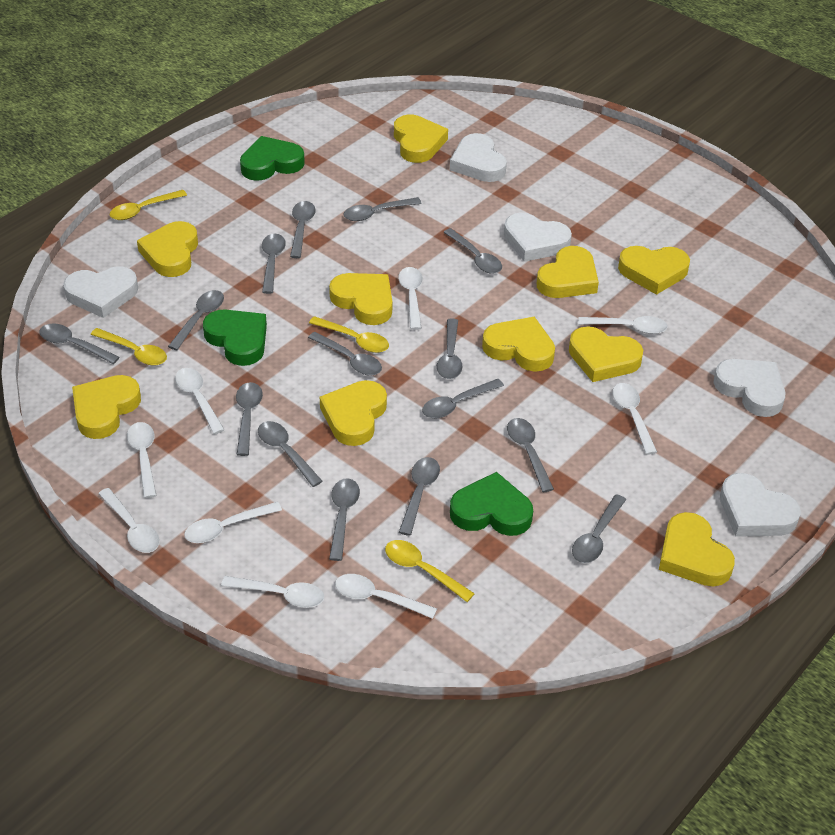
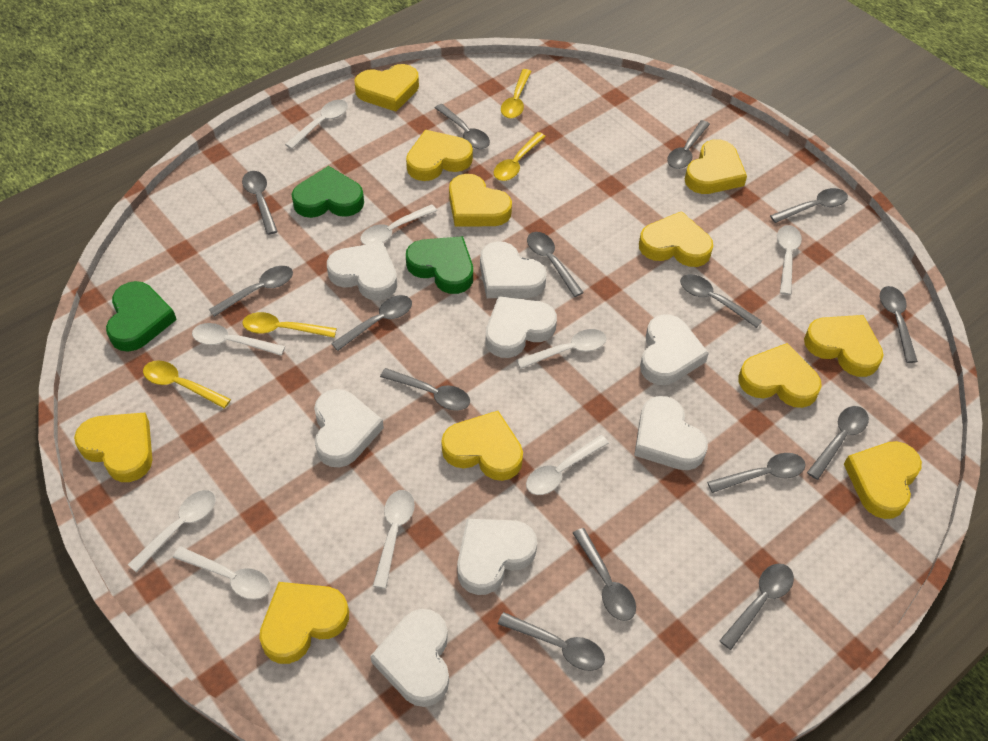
white heart: 5 -> 8
yellow heart: 10 -> 11

